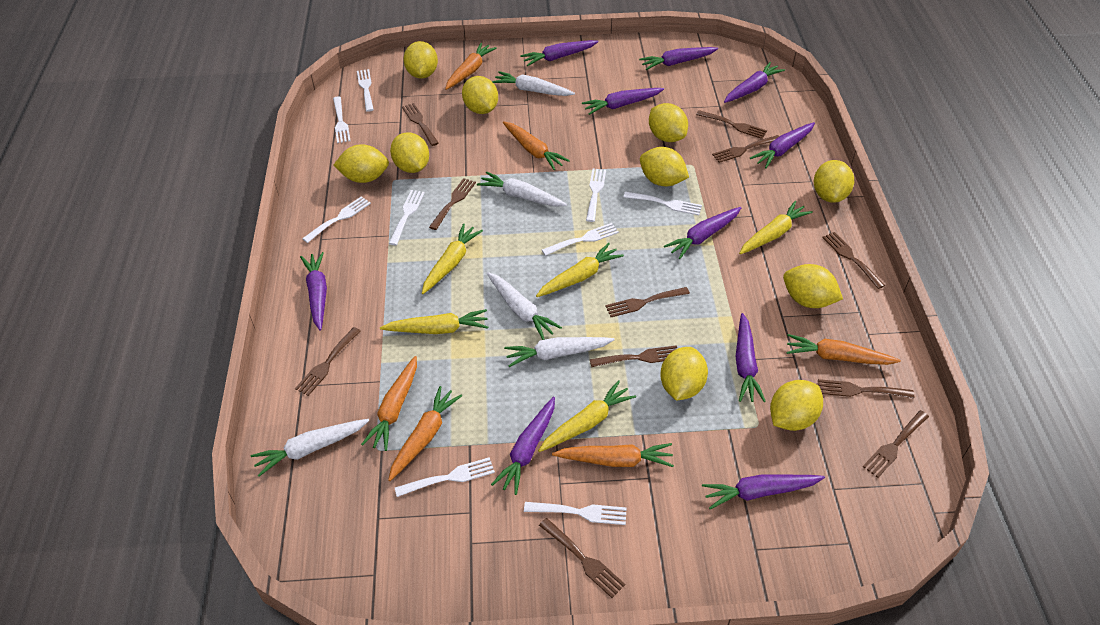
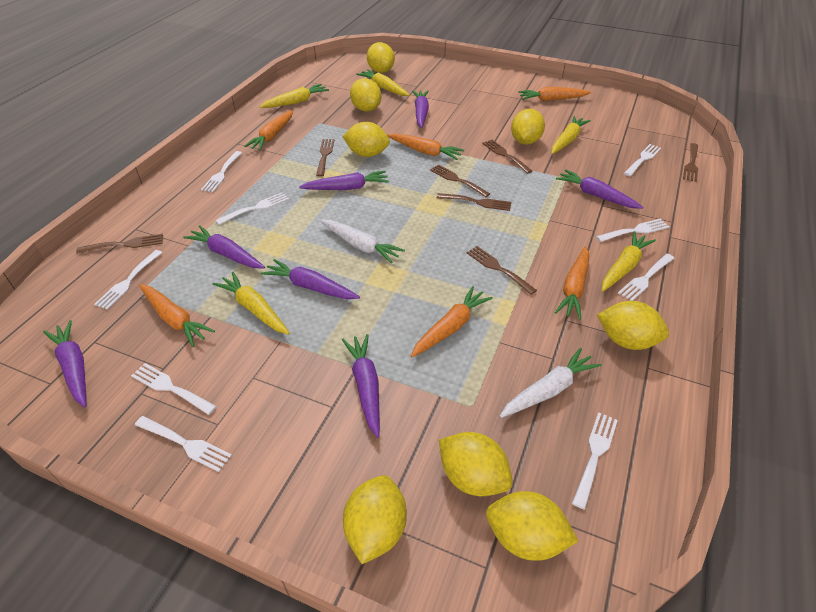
brown fork: 11 -> 7
purple carrot: 10 -> 7
white carrot: 5 -> 2
yellow lemon: 10 -> 8

